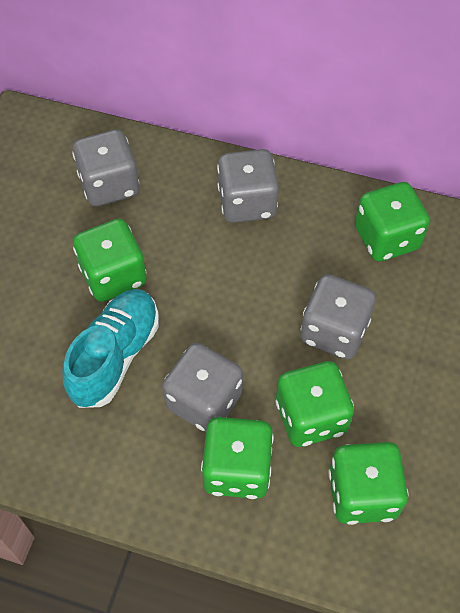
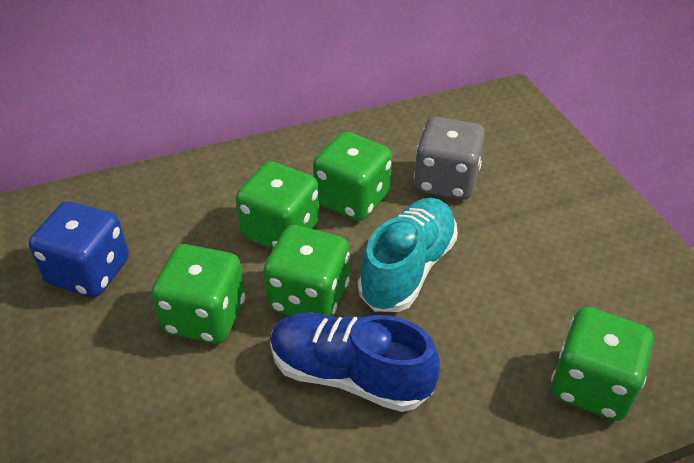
blue dice: 0 -> 1
blue shoe: 0 -> 1
grey dice: 4 -> 1

